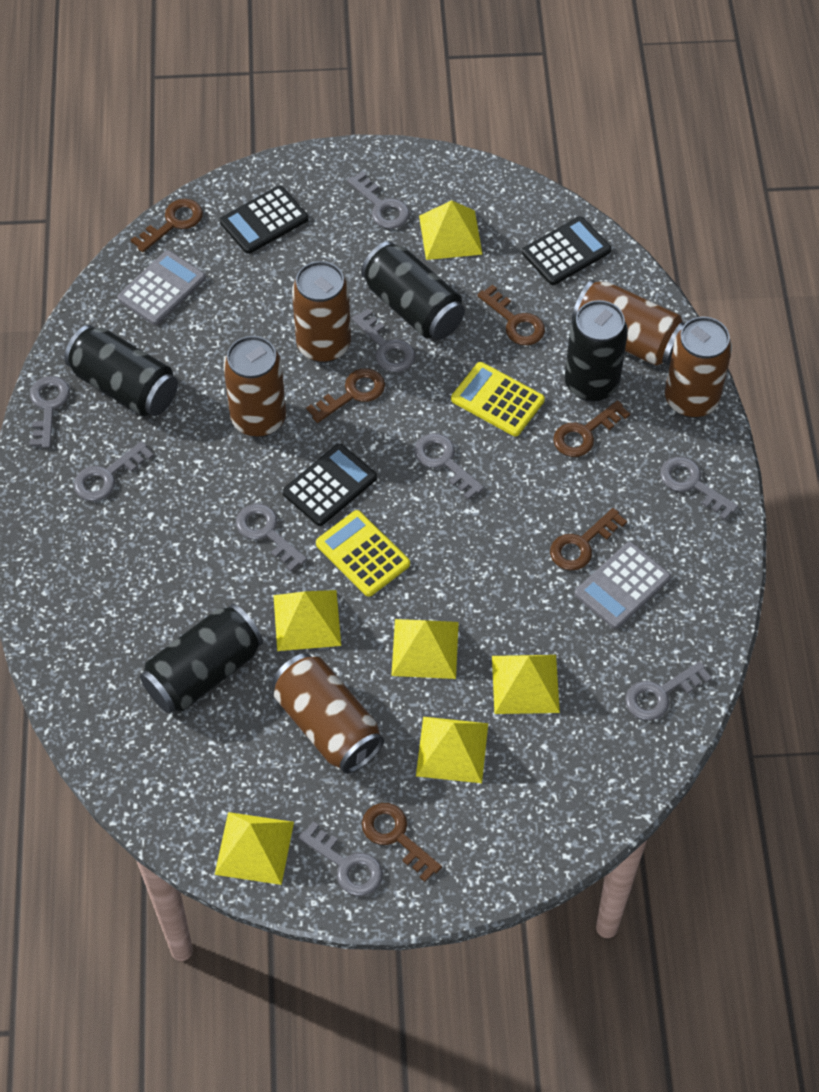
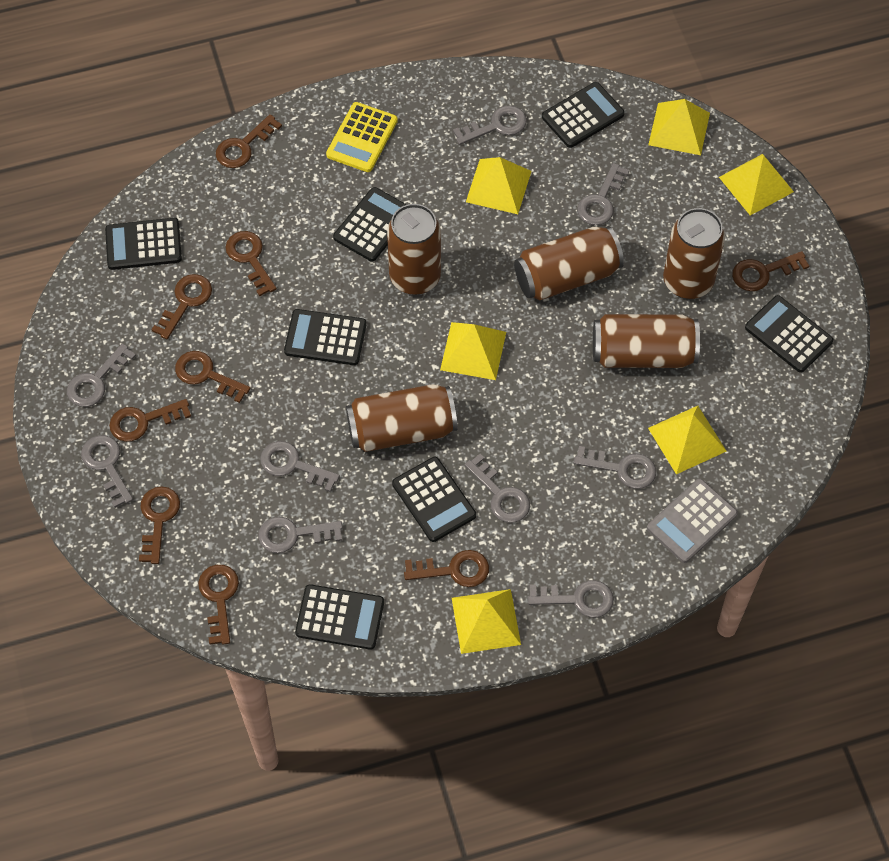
black calculator: 3 -> 7
black can: 4 -> 0
brown key: 6 -> 9
grey calculator: 2 -> 1
yellow calculator: 2 -> 1

